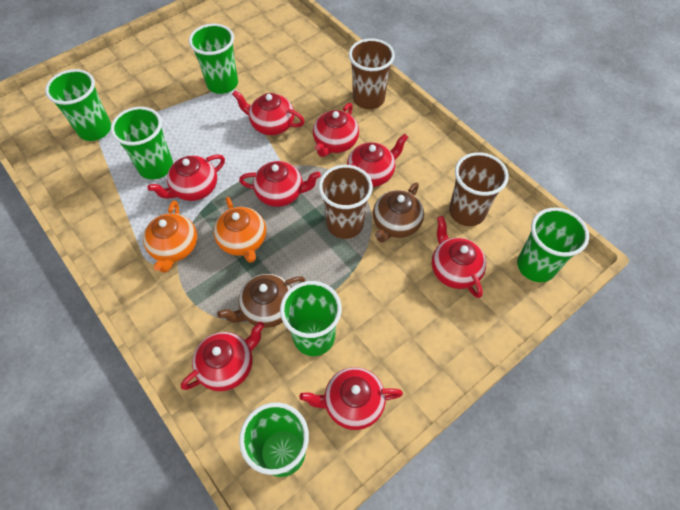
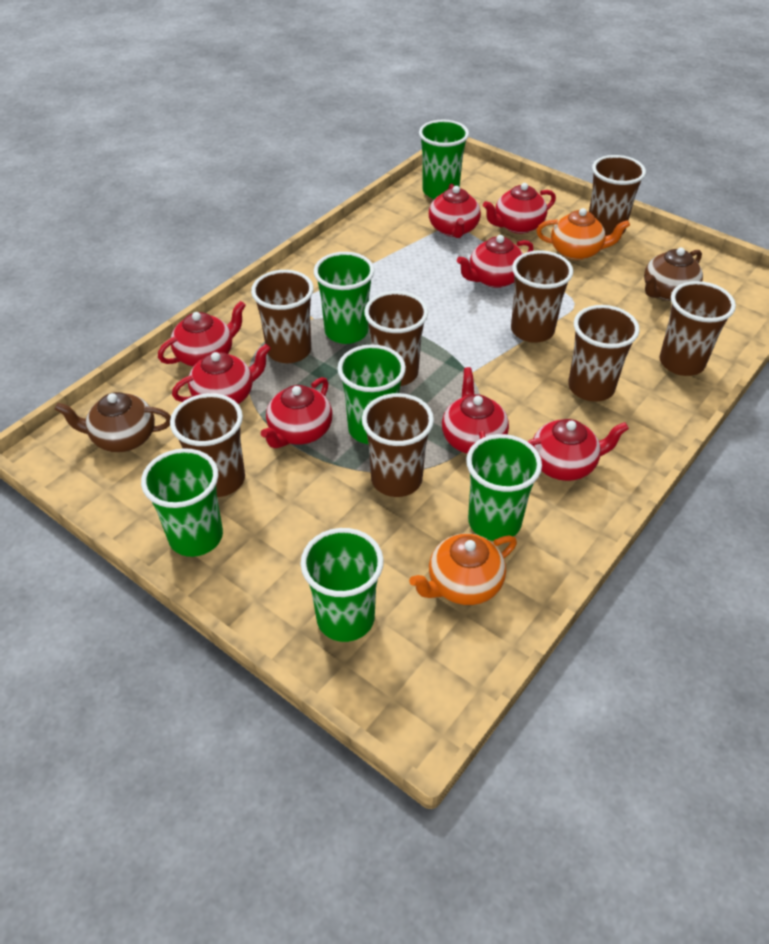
brown cup: 3 -> 8

